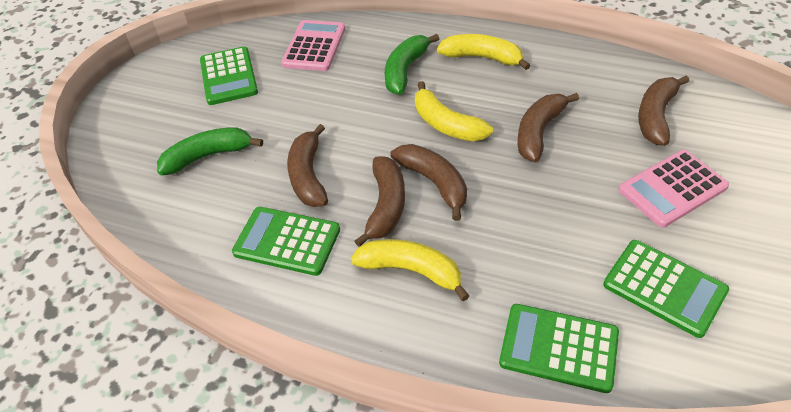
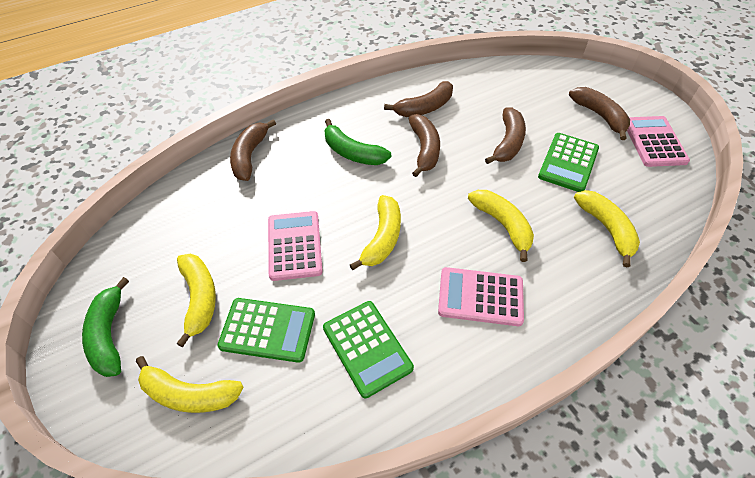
green calculator: 4 -> 3
pink calculator: 2 -> 3
yellow banana: 3 -> 5

